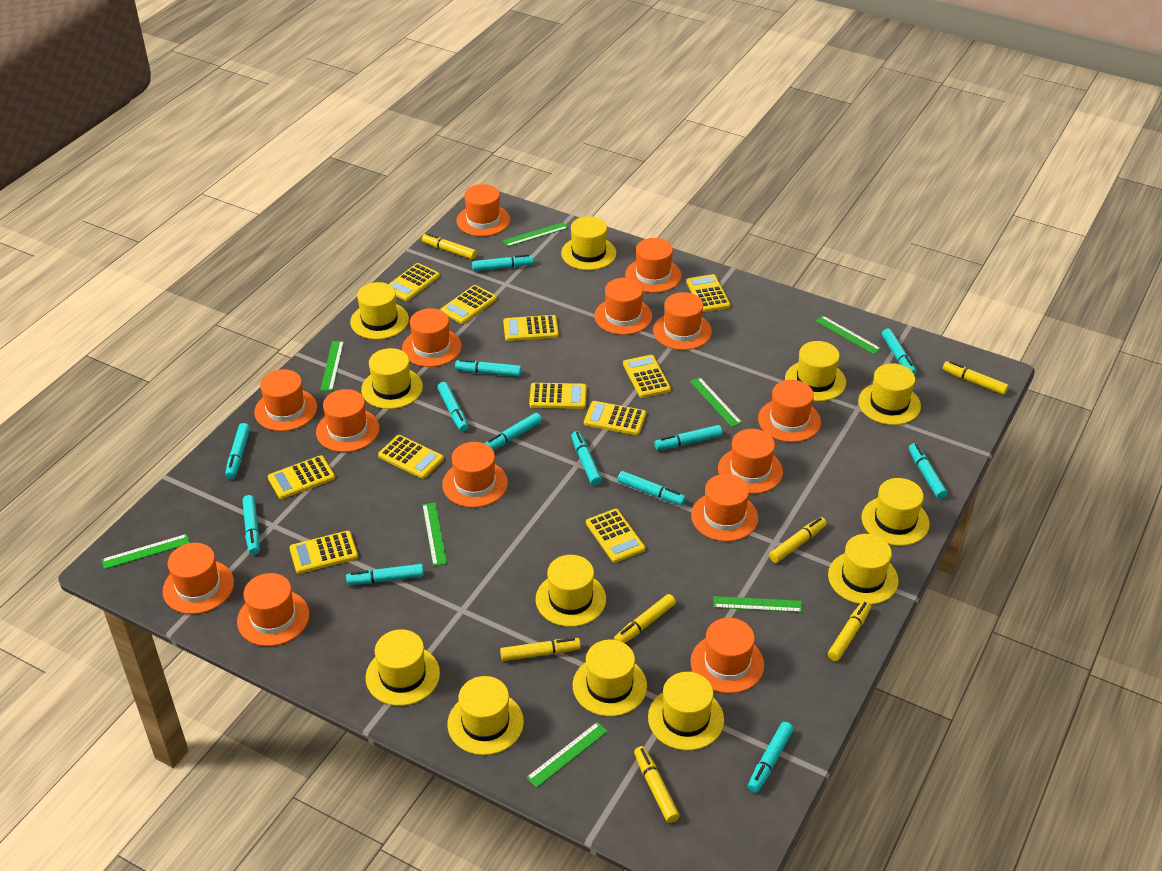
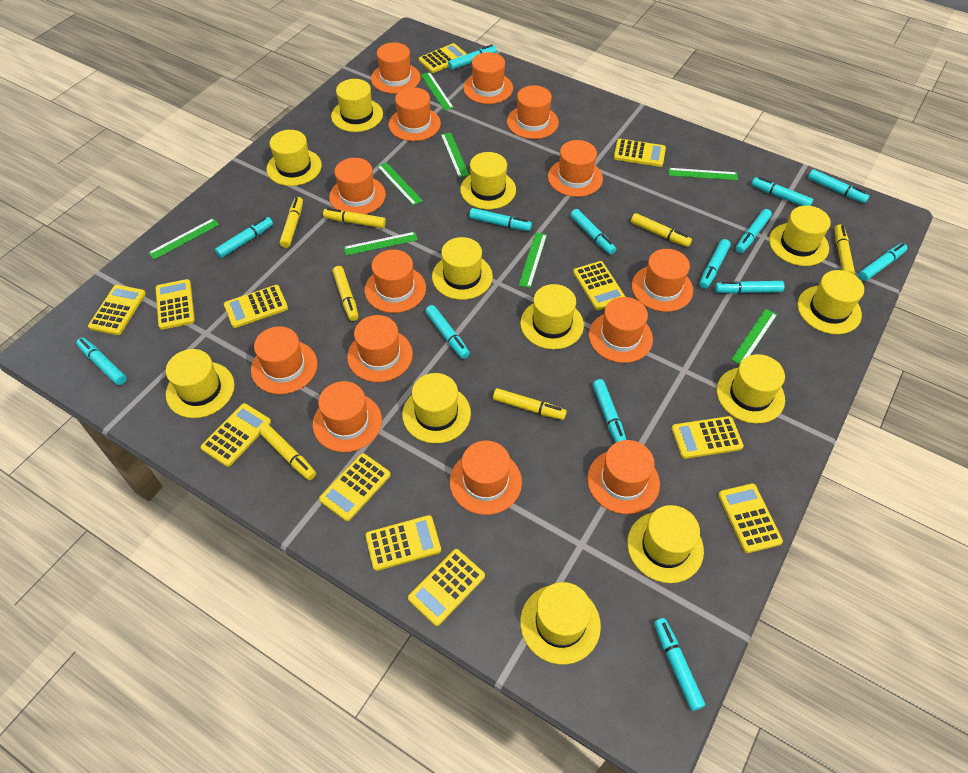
turquoise marker: 13 -> 14
yellow calculator: 11 -> 12

